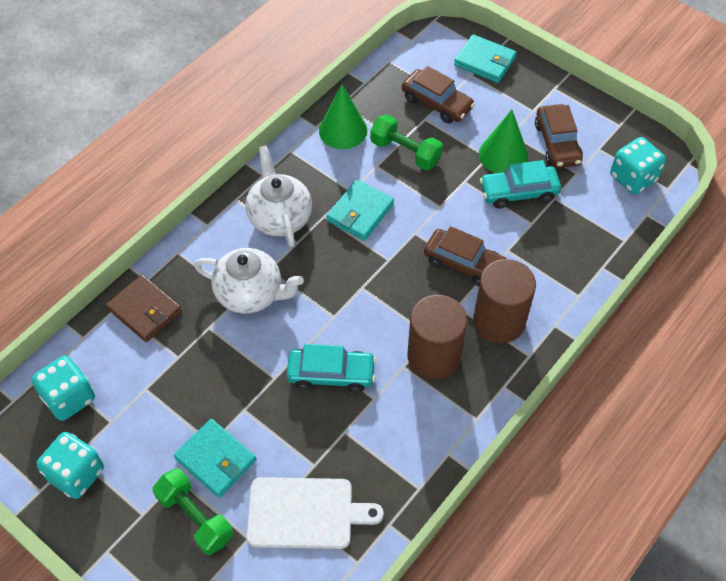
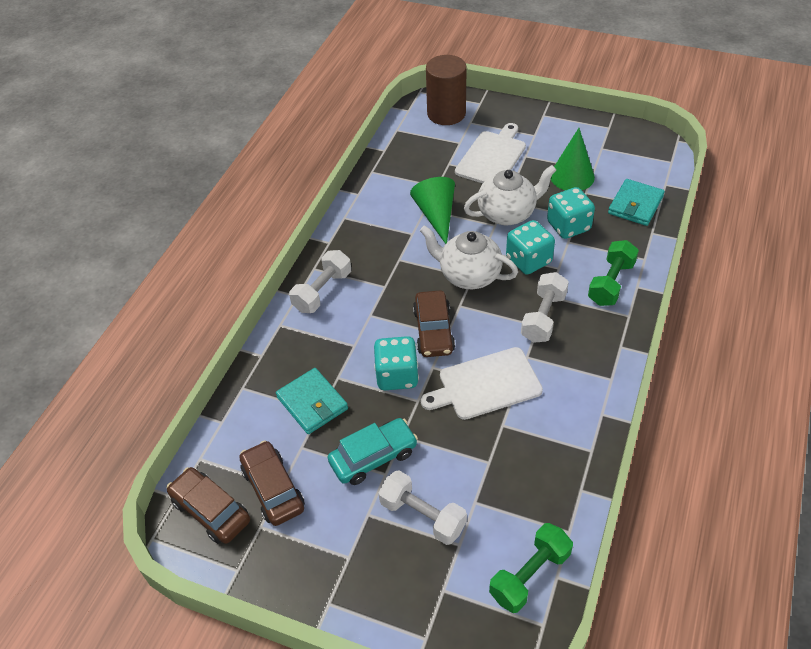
brown cylinder: 2 -> 1
brown wallet: 1 -> 0
turquoise car: 2 -> 1
turquoise wallet: 3 -> 2
white cutting board: 1 -> 2
white dumbbell: 0 -> 3

